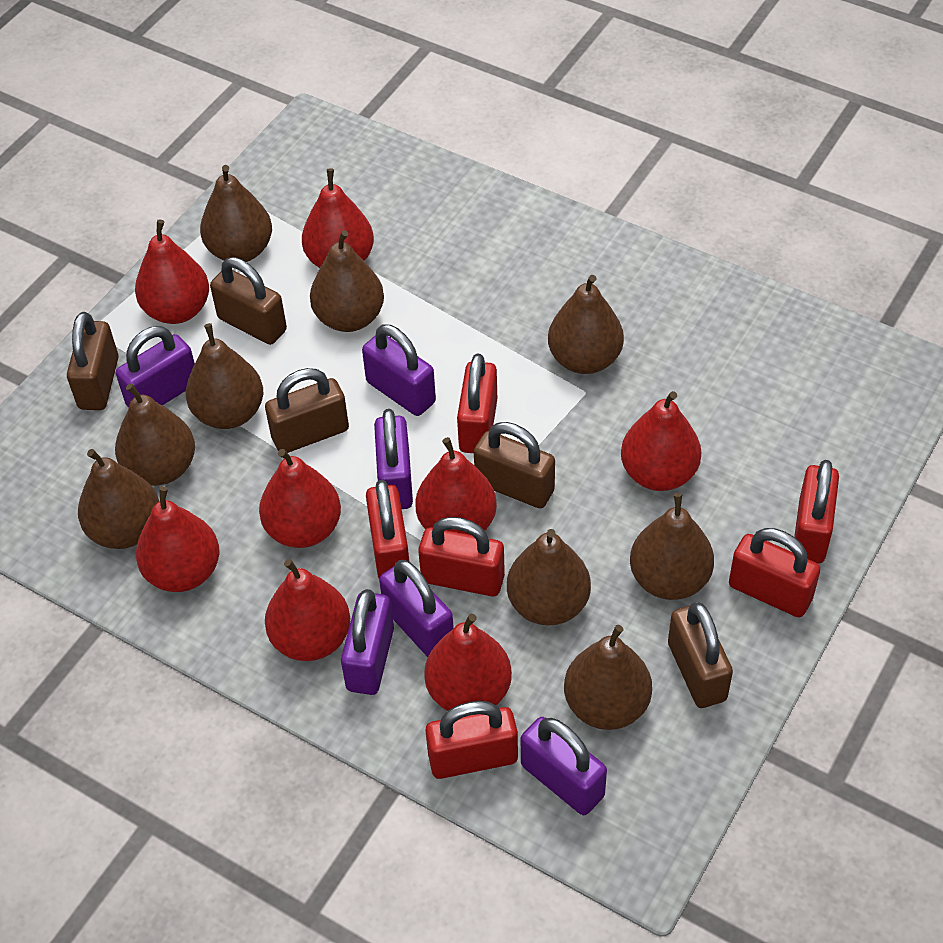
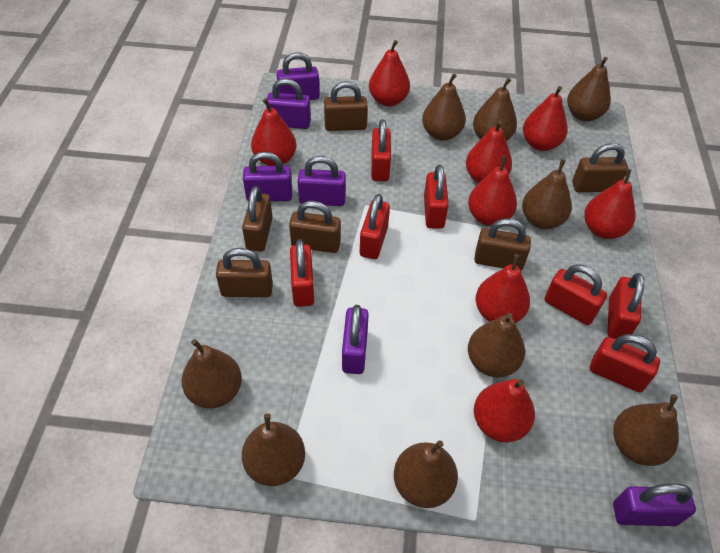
brown padlock: 5 -> 6
red padlock: 6 -> 7

